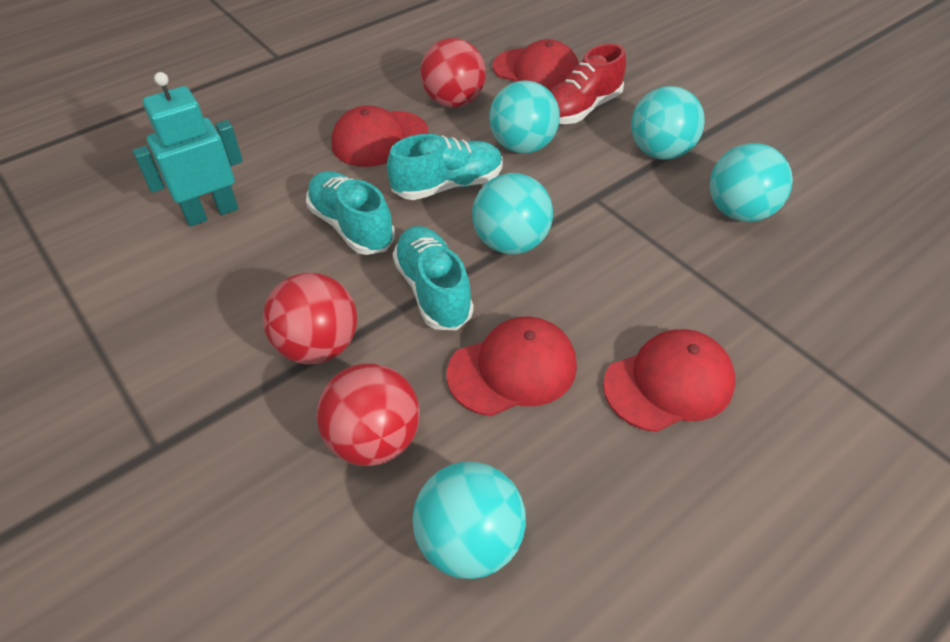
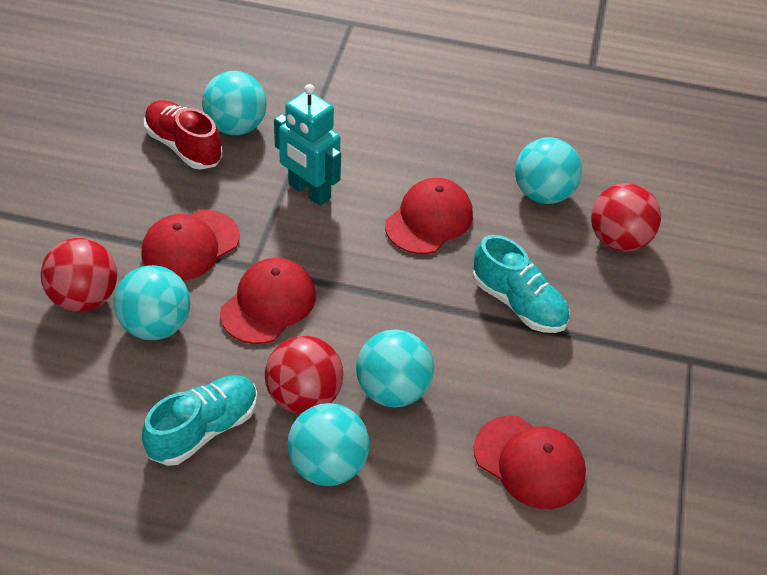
turquoise shoe: 3 -> 2

